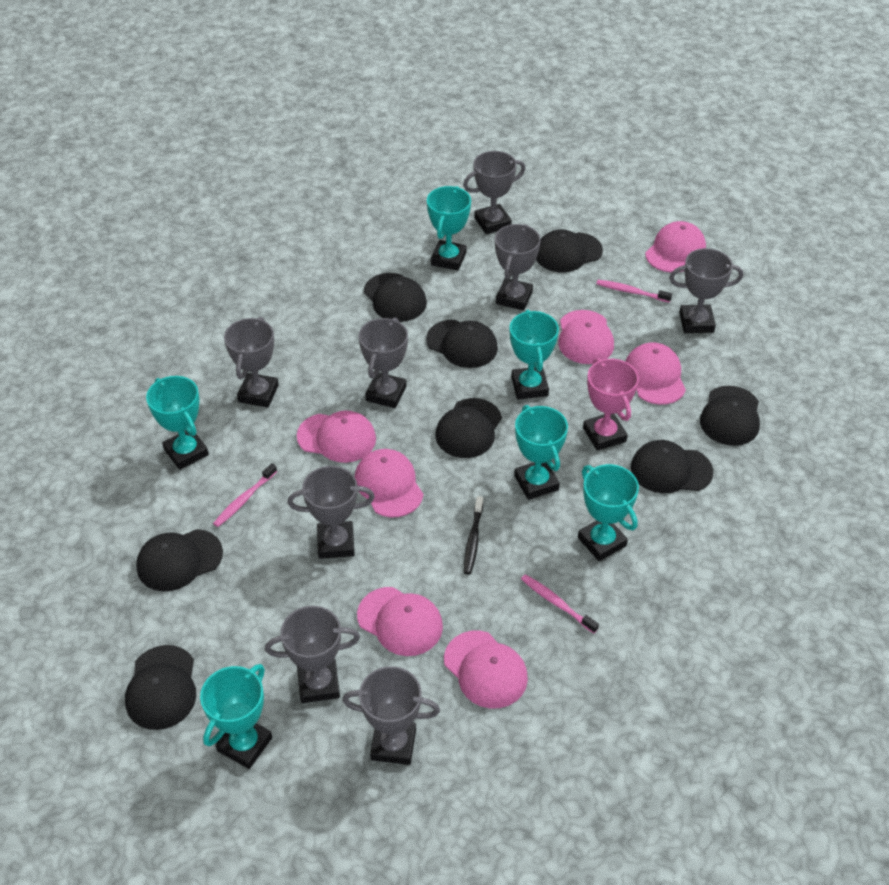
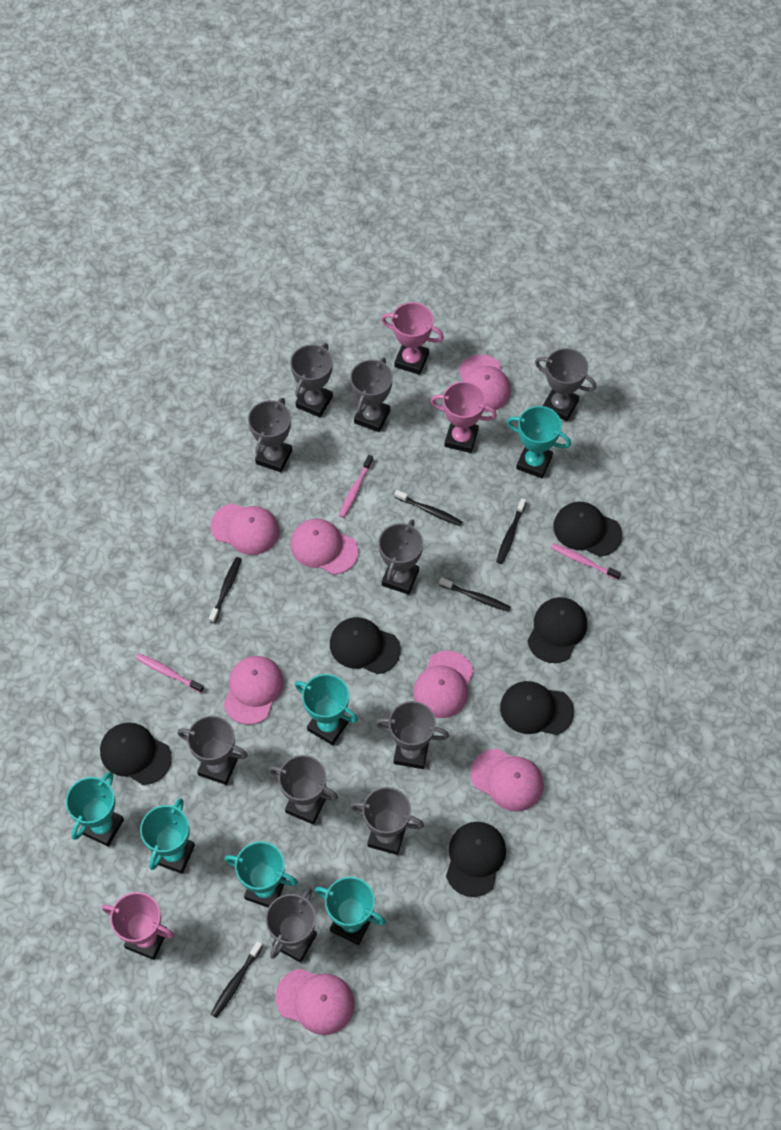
black cap: 8 -> 6
black toothbrush: 1 -> 5
grey trophy: 8 -> 10
pink trophy: 1 -> 3

